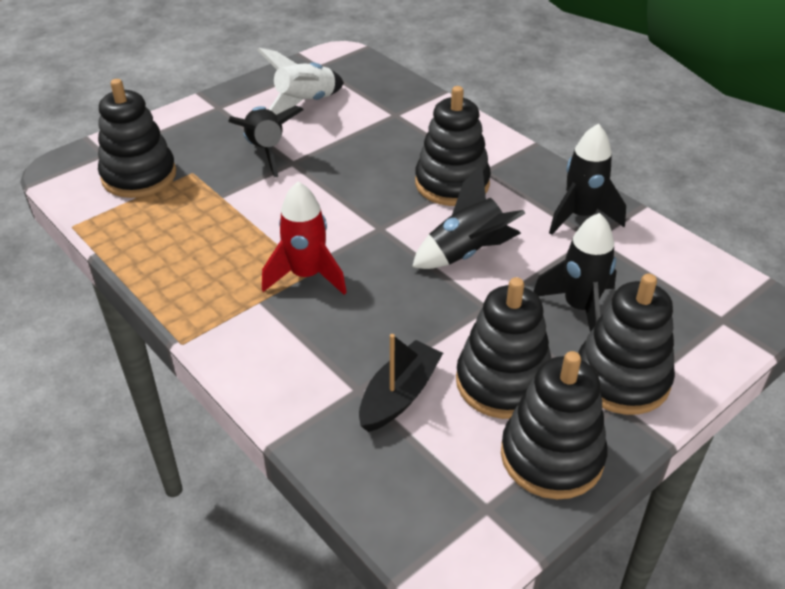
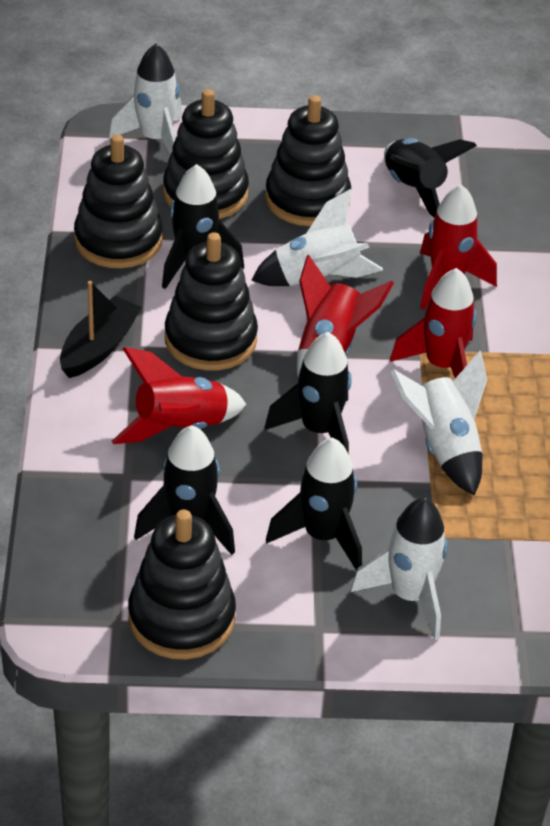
black rocket: 4 -> 5
red rocket: 1 -> 4
white rocket: 1 -> 4

